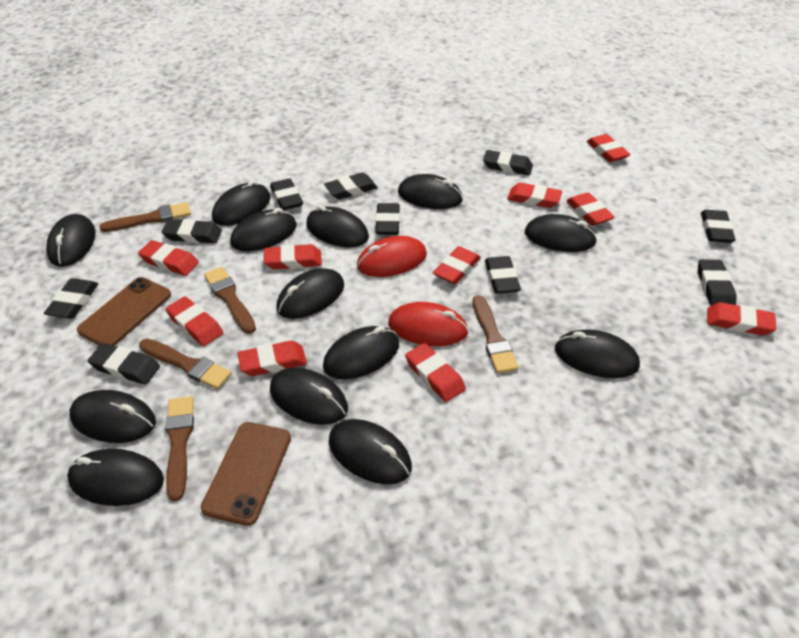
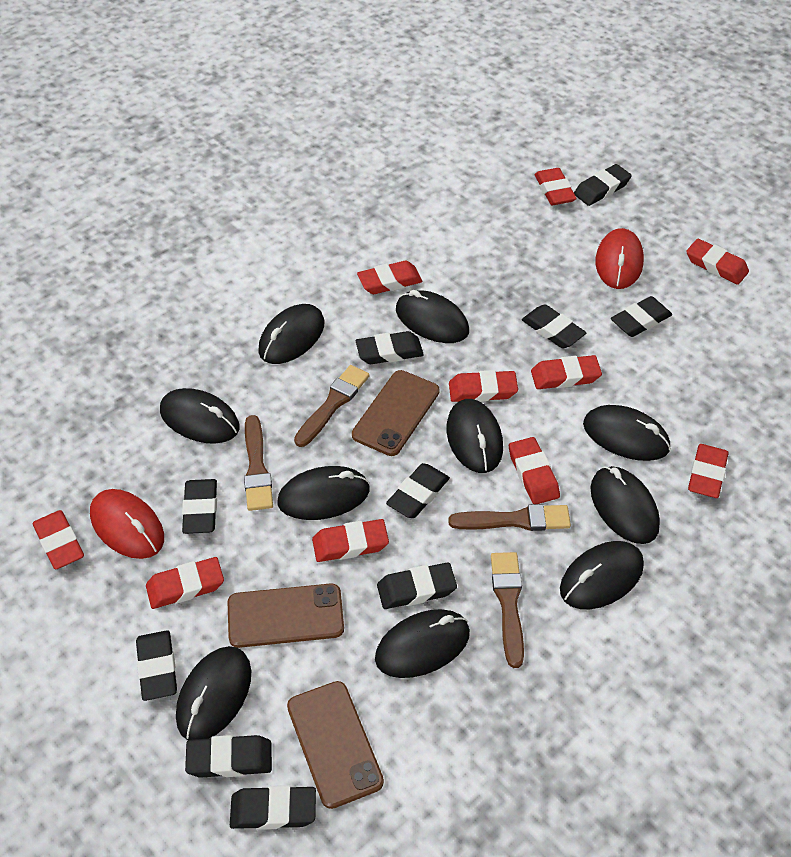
black mouse: 13 -> 10
brown brush: 5 -> 4
brown phone: 2 -> 3

